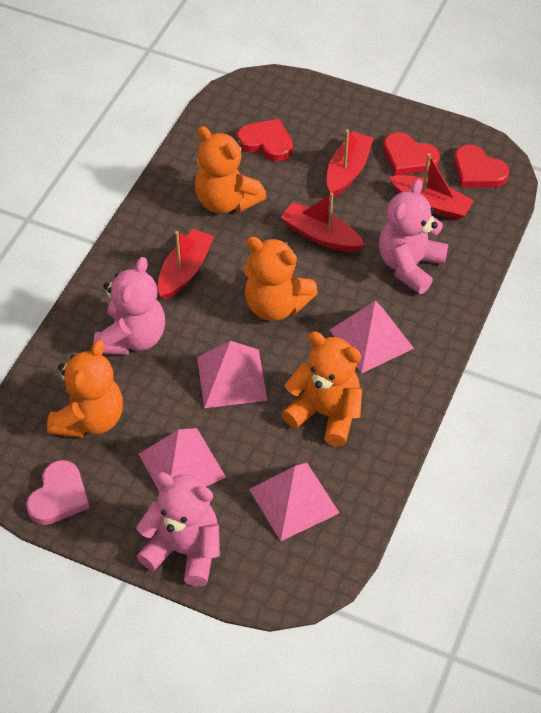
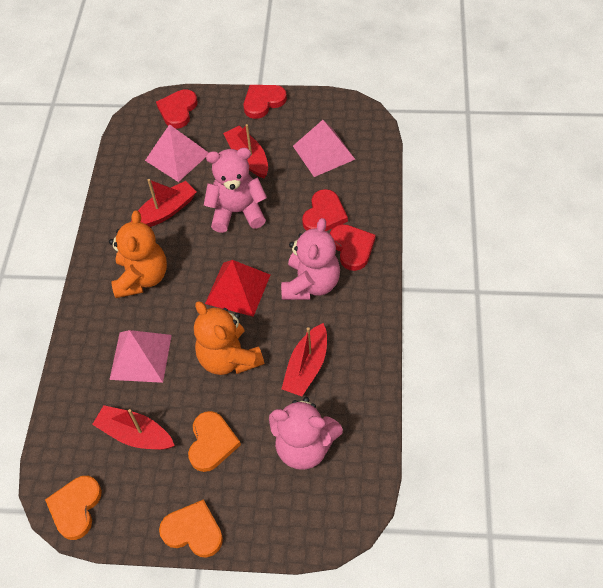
orange heart: 0 -> 3
orange teddy bear: 4 -> 2
pink heart: 1 -> 0
pink pyramid: 4 -> 3
red heart: 3 -> 4
red pyramid: 0 -> 1

